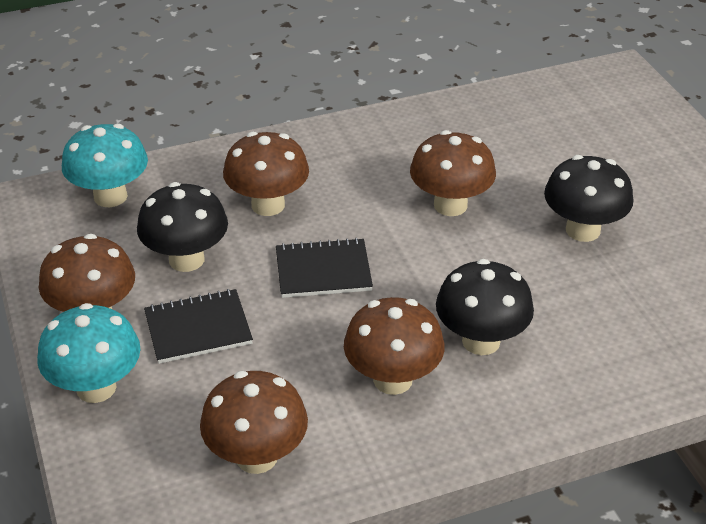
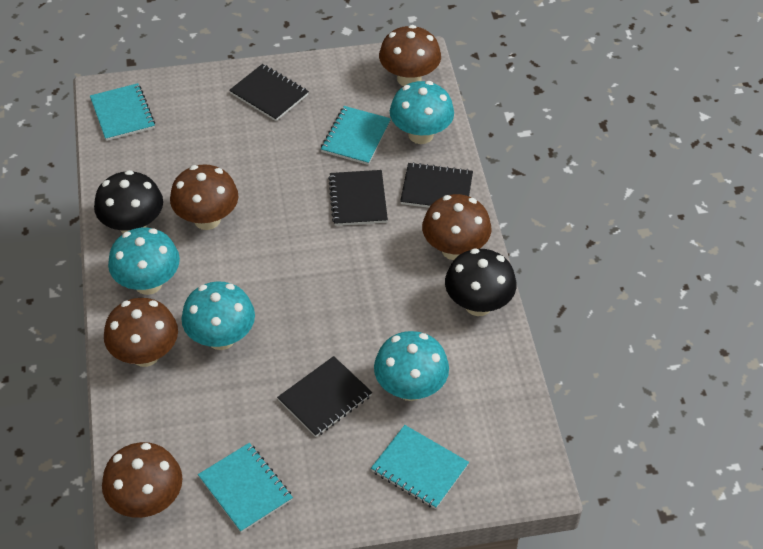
black mushroom: 3 -> 2
black notebook: 2 -> 4
turquoise mushroom: 2 -> 4
turquoise notebook: 0 -> 4

